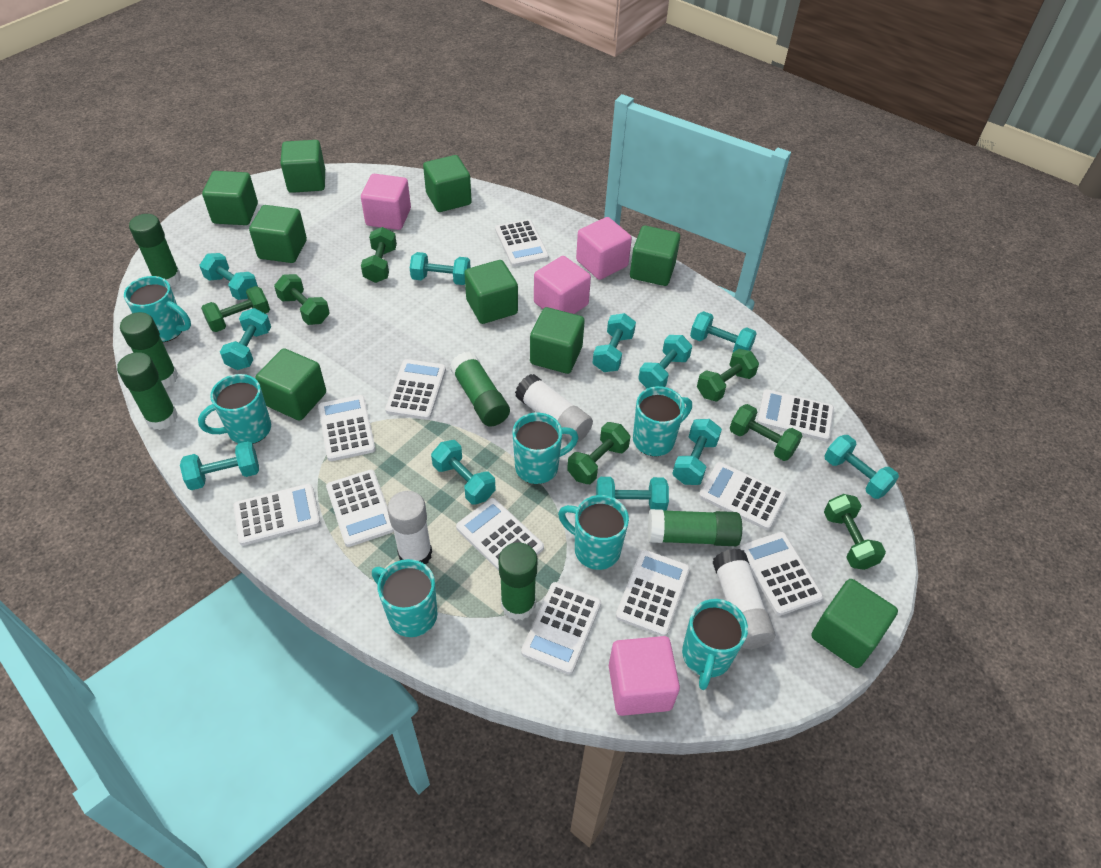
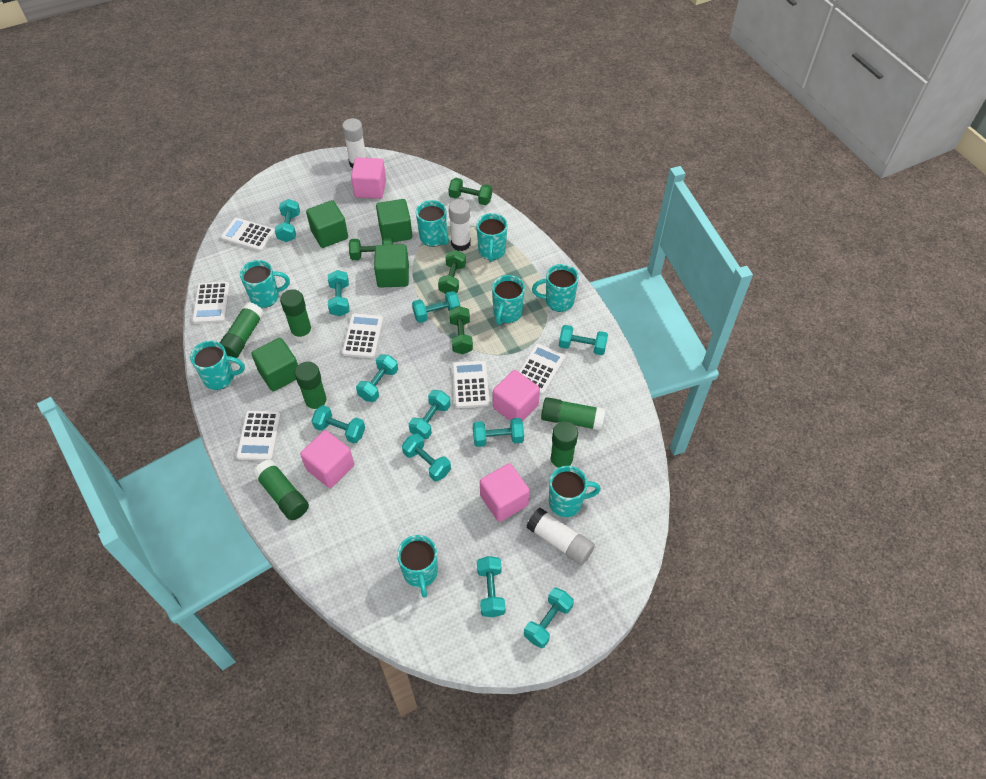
green cube: 9 -> 4
green dumbbell: 7 -> 4
turquoise mug: 7 -> 8
white calculator: 11 -> 6

